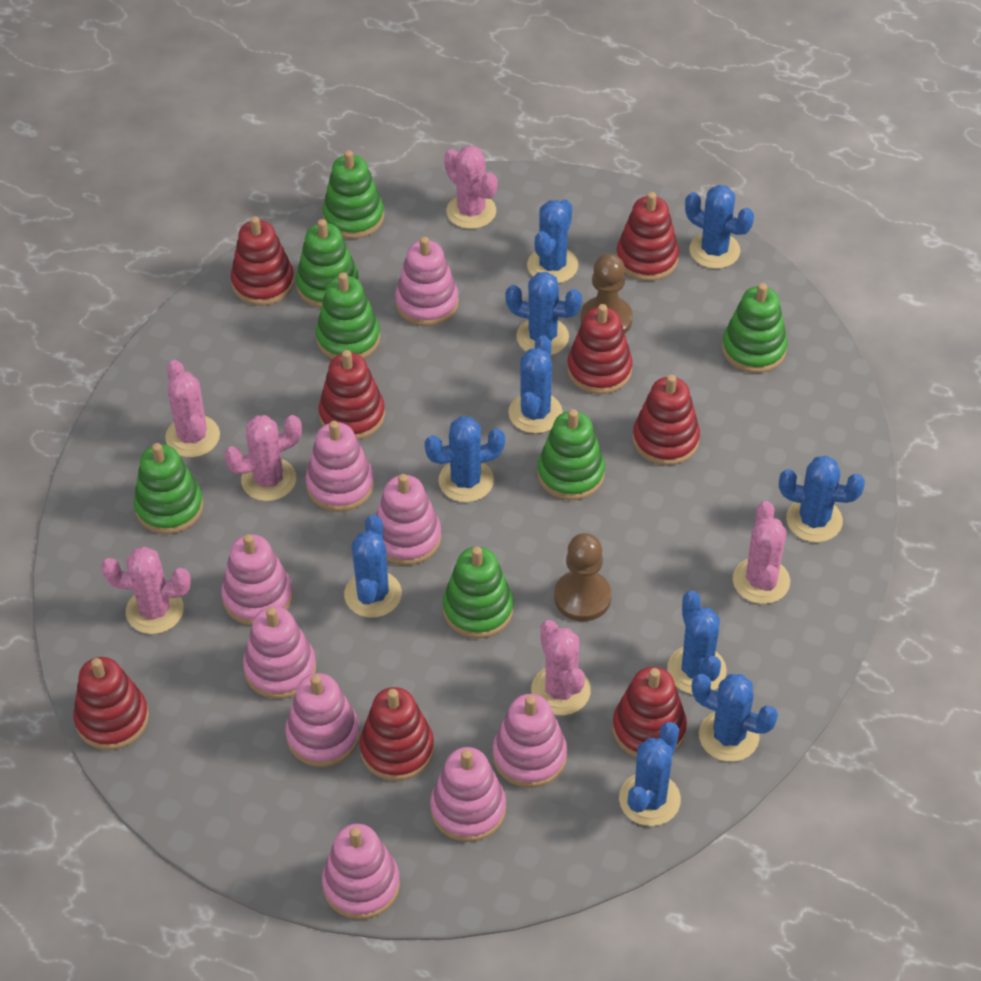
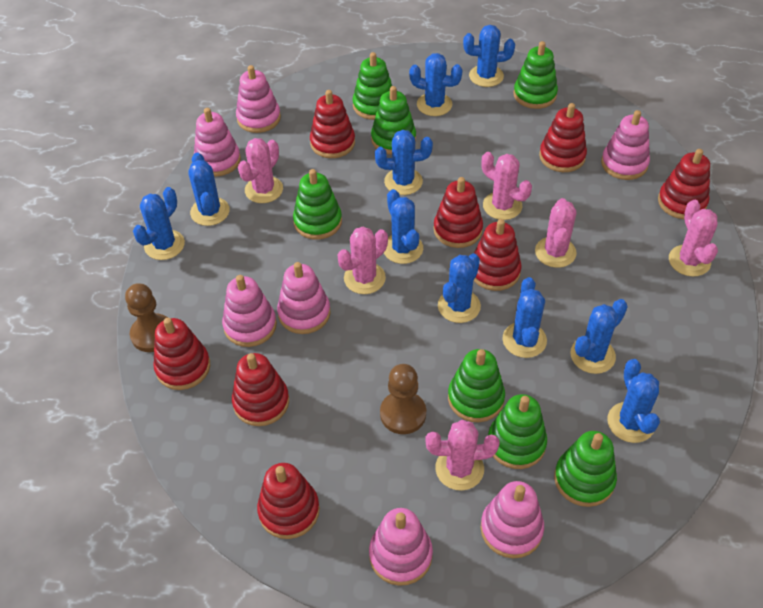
pink stacking toy: 9 -> 7

